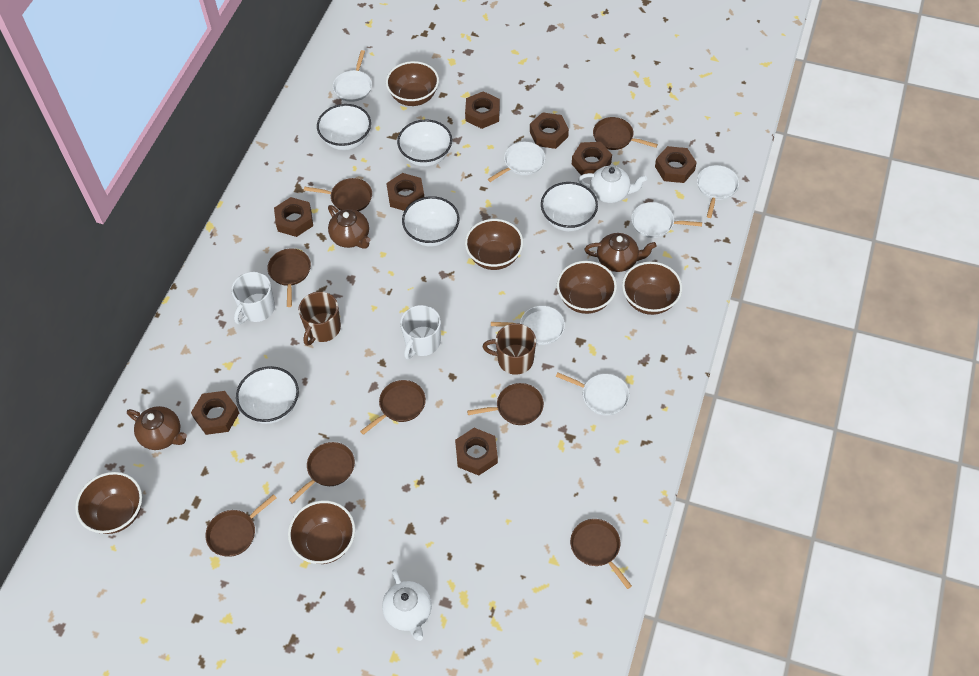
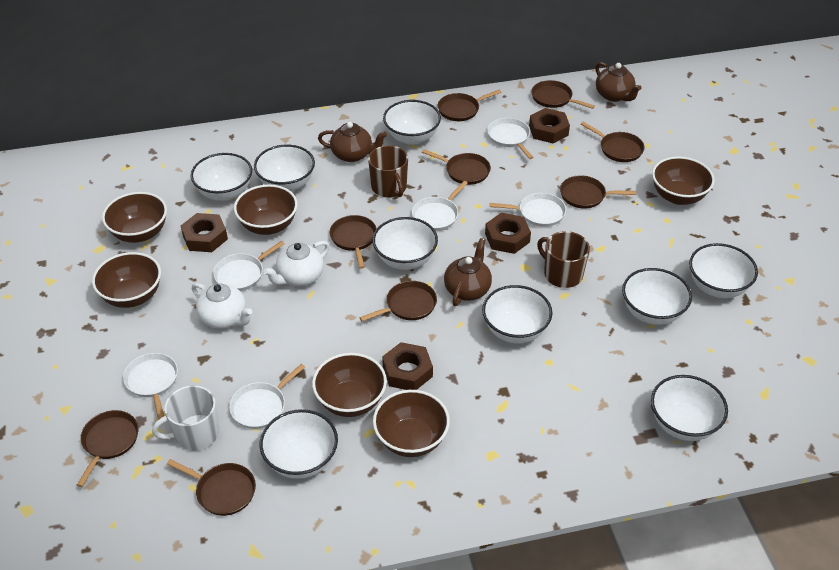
brown nut: 8 -> 4
brown pan: 8 -> 9
white bowl: 5 -> 9
white mug: 2 -> 1

